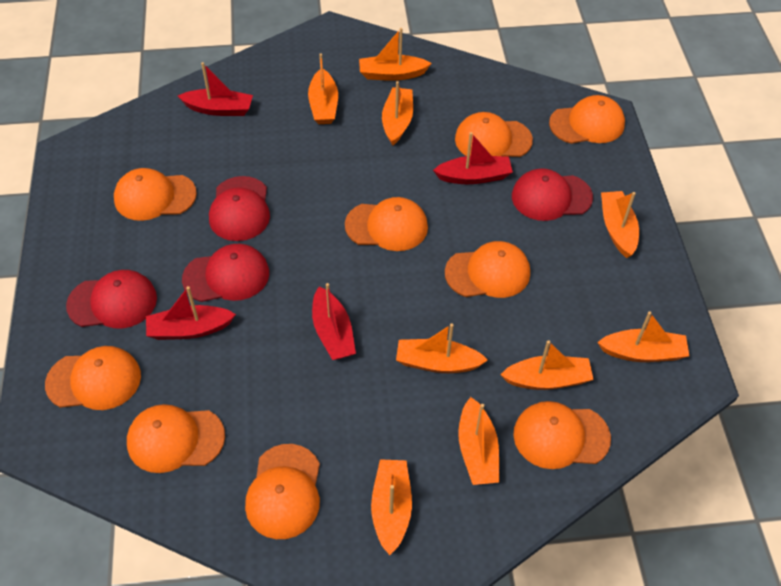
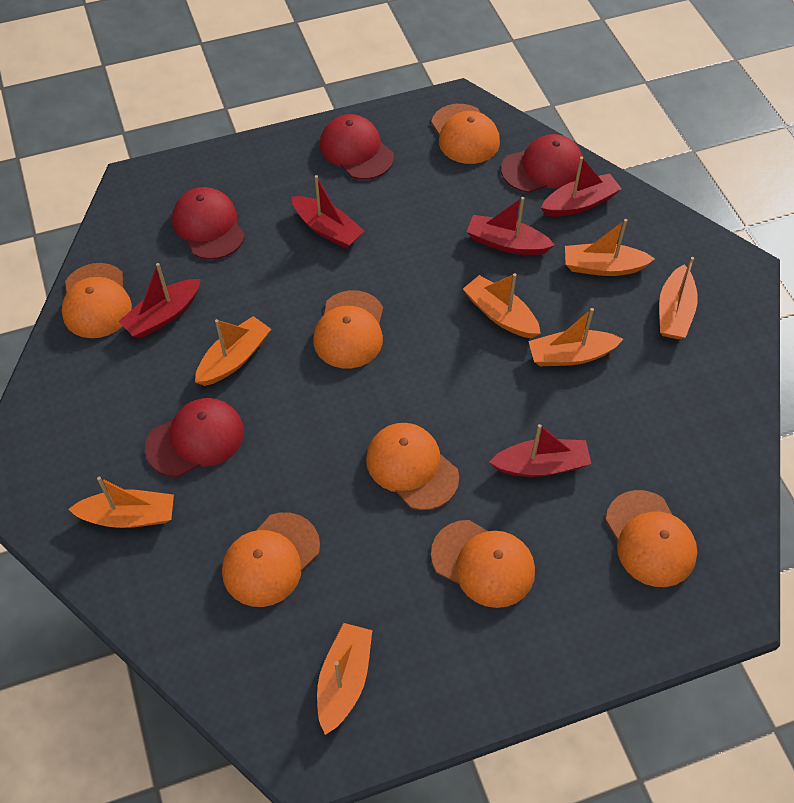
orange boat: 9 -> 7
orange cap: 9 -> 7
red boat: 4 -> 5

